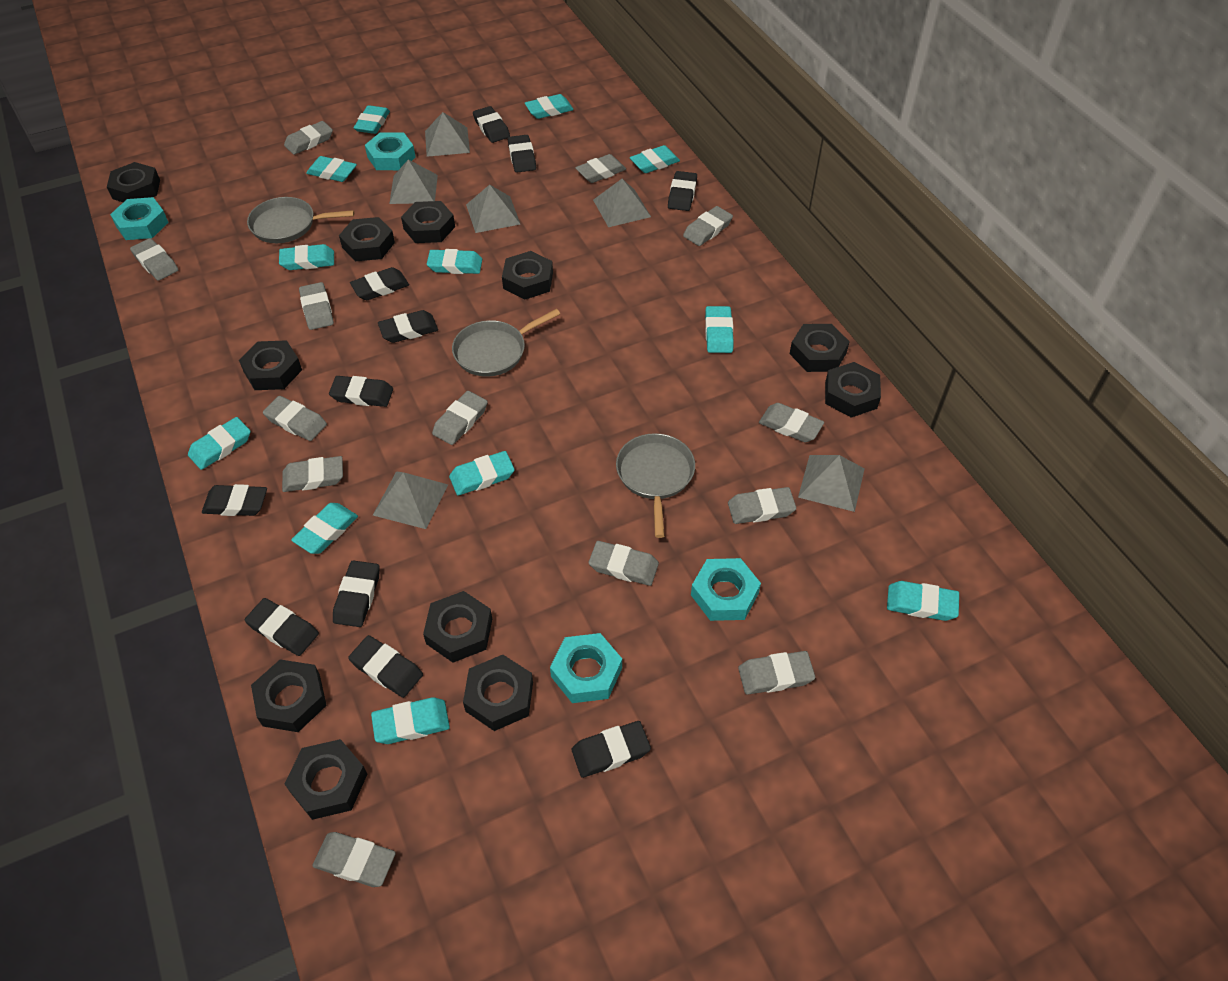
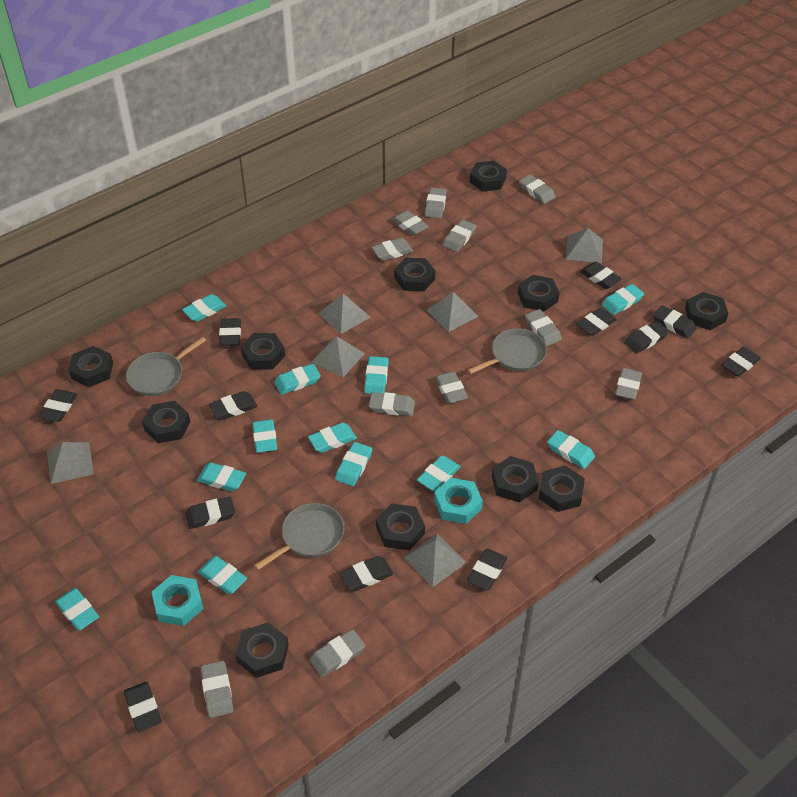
black eraser: 11 -> 12
grey eraser: 13 -> 11
turquoise nut: 4 -> 2

